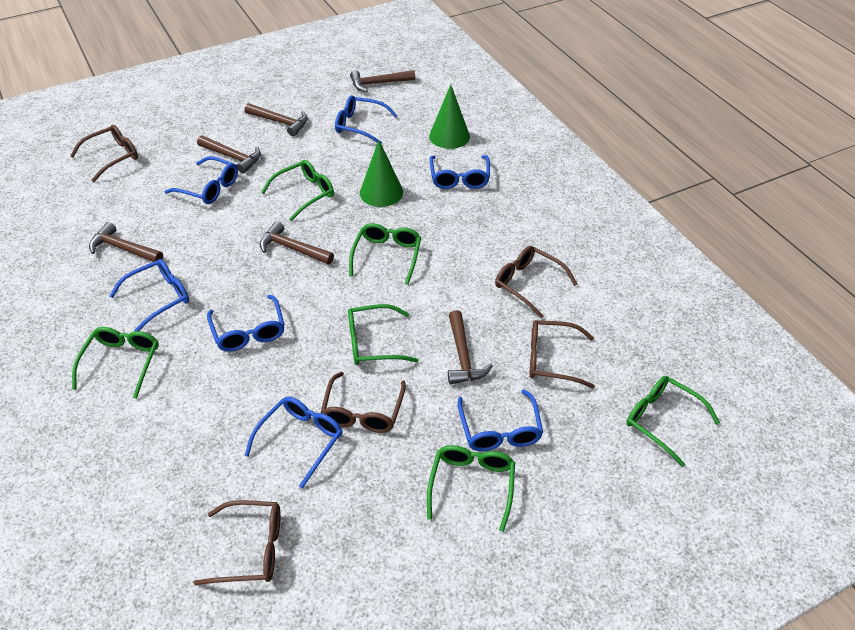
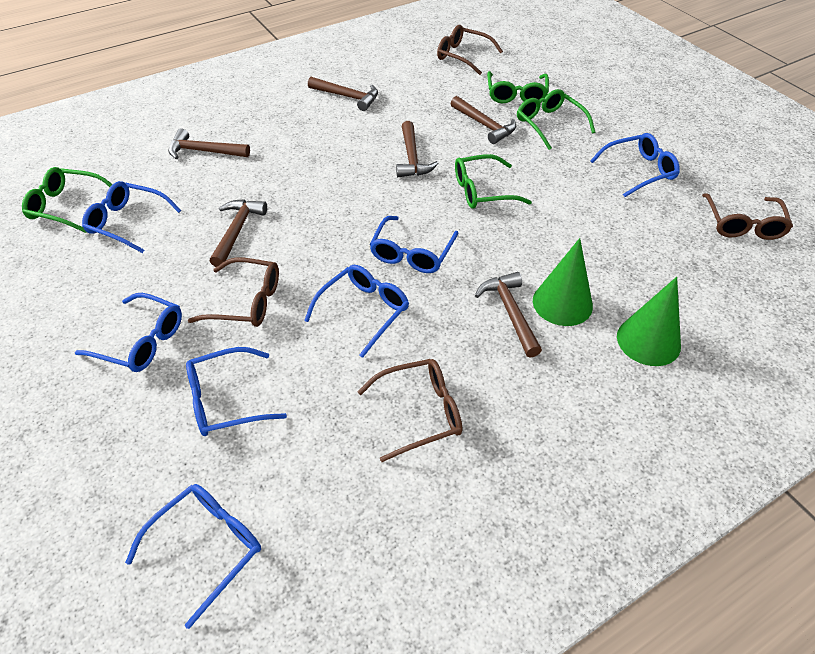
brown glasses: 5 -> 4
green glasses: 6 -> 4

